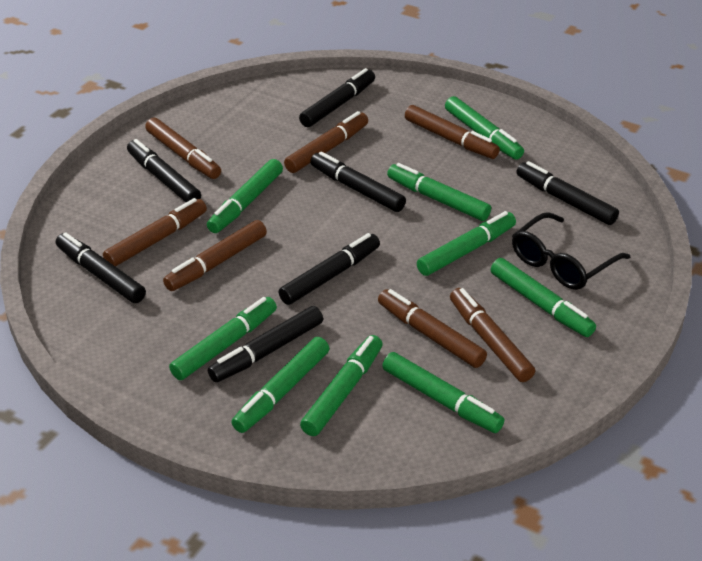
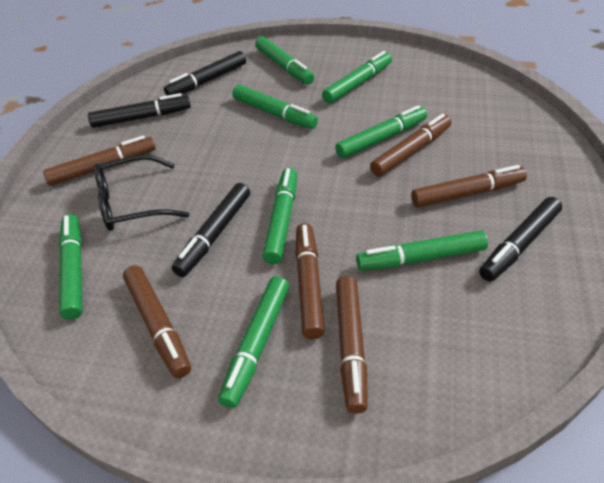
black marker: 7 -> 4
brown marker: 7 -> 6
green marker: 9 -> 8

